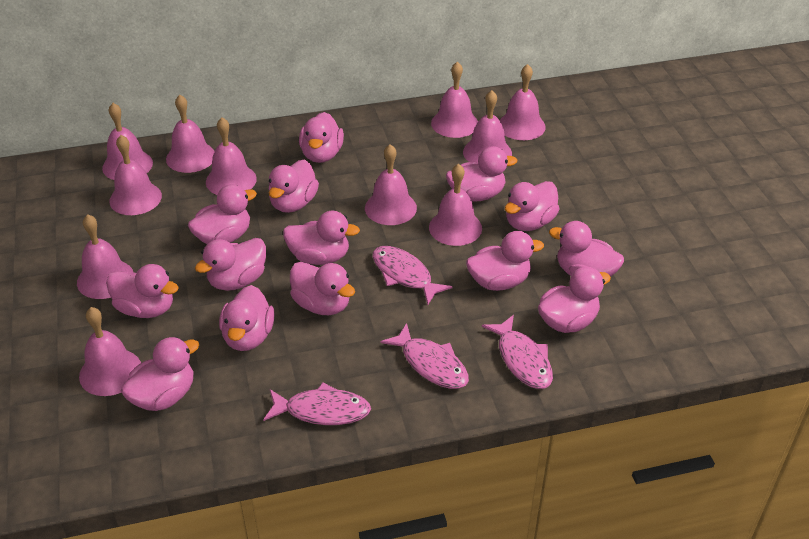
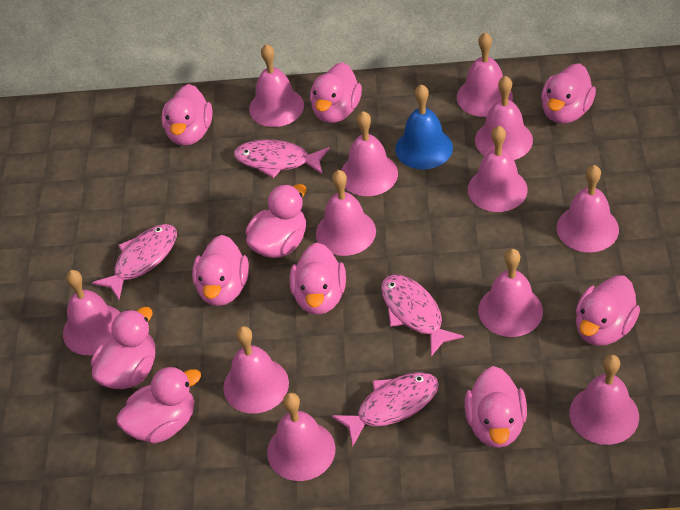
blue bell: 0 -> 1
pink bell: 11 -> 12
pink duck: 14 -> 10

